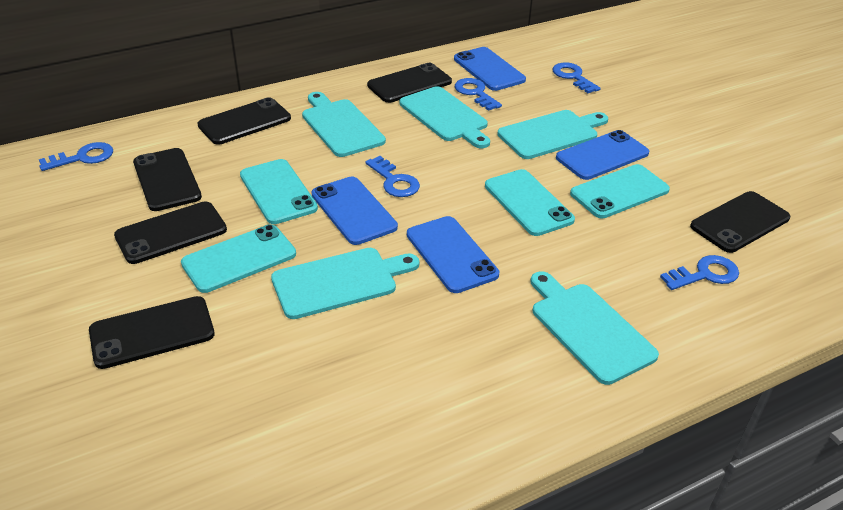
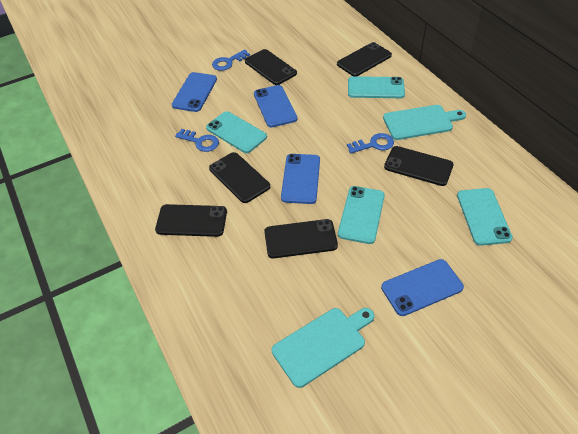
blue key: 5 -> 3
turquoise cutting board: 5 -> 2

